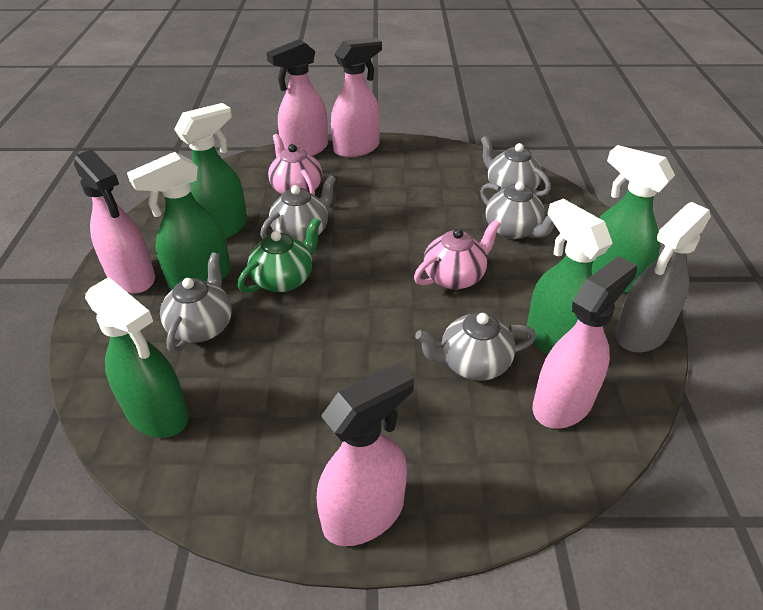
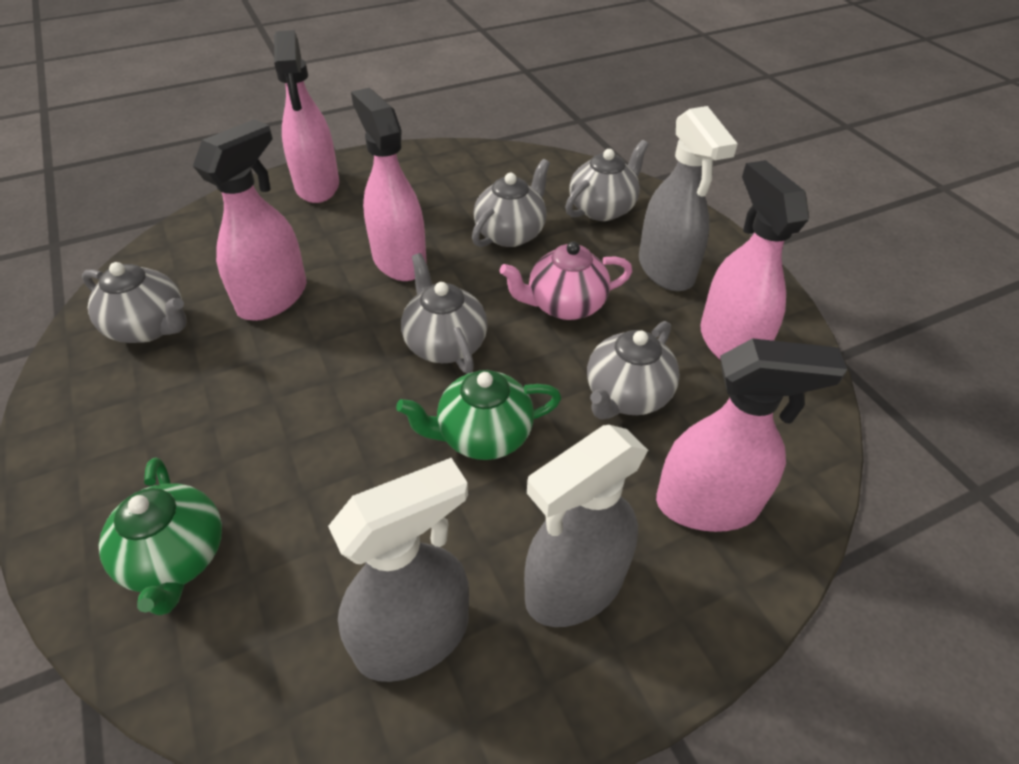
green spray bottle: 5 -> 0
green teapot: 1 -> 2
grey spray bottle: 1 -> 3
pink teapot: 2 -> 1

